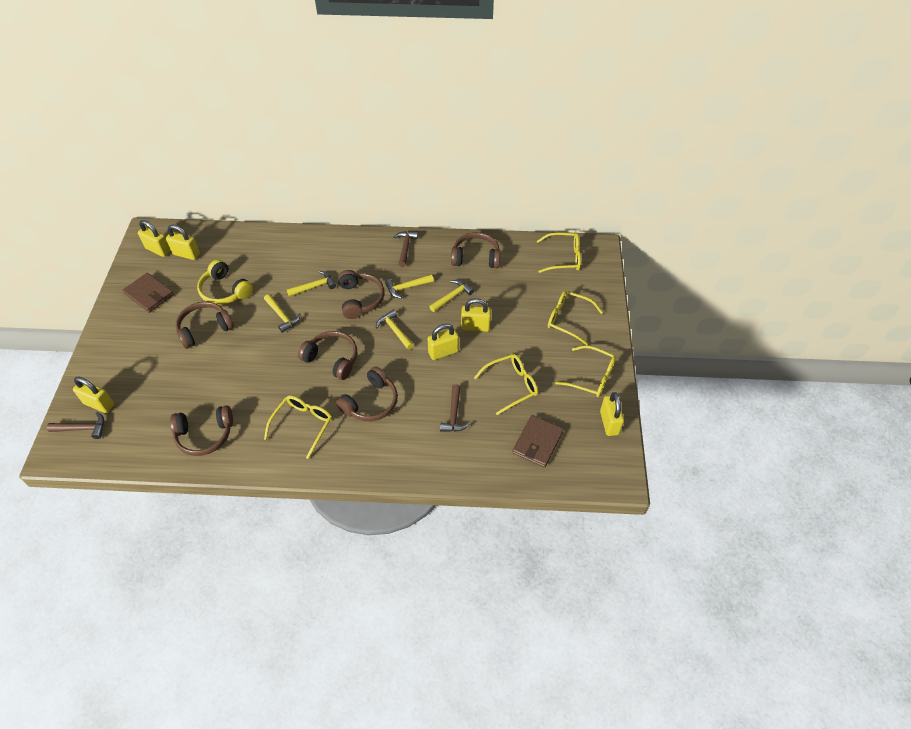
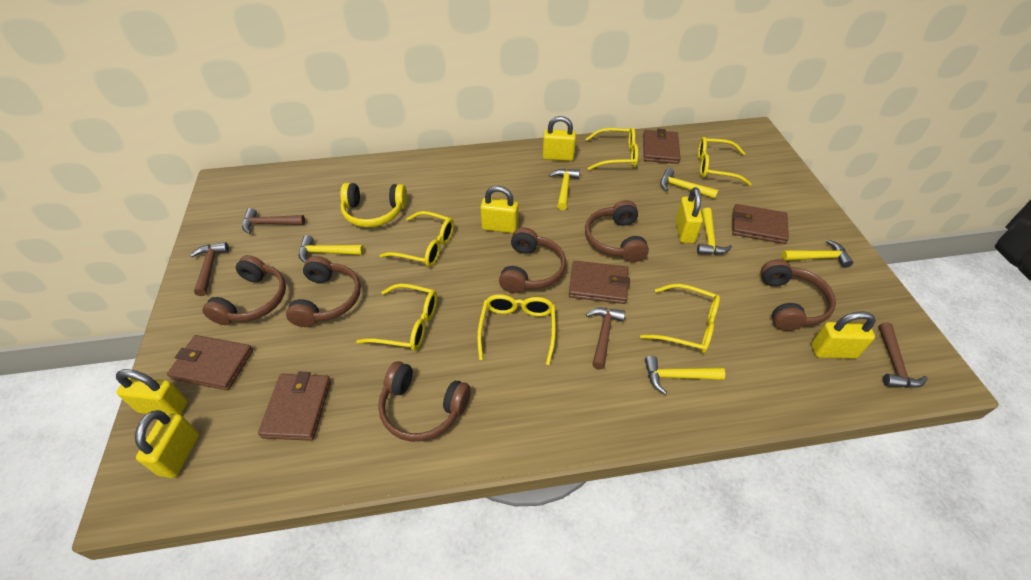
brown hammer: 3 -> 4
brown wallet: 2 -> 5
yellow glasses: 5 -> 6
yellow hammer: 5 -> 6

